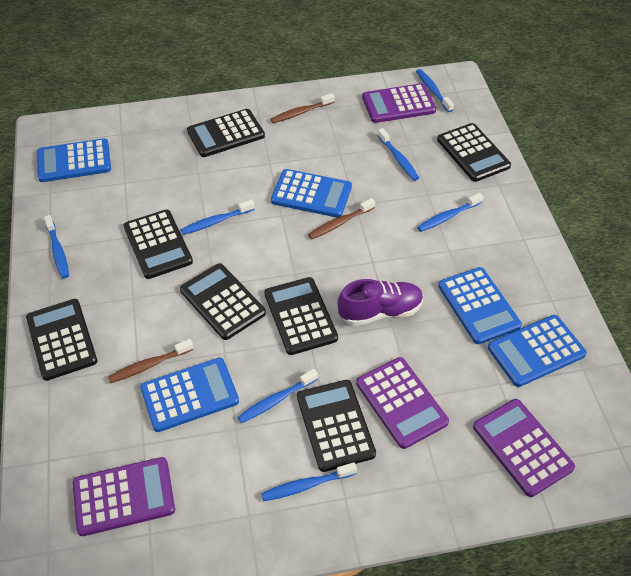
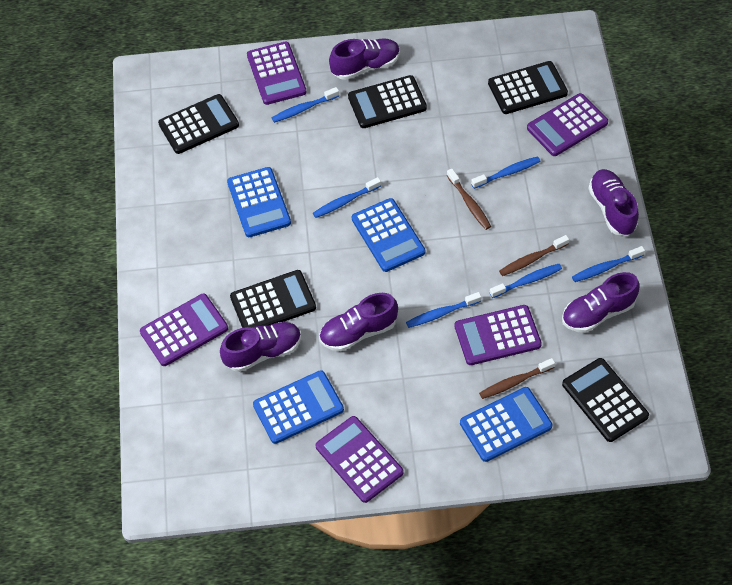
black calculator: 7 -> 5
blue calculator: 5 -> 4
blue toothbrush: 7 -> 6
purple calculator: 4 -> 5
purple shoe: 1 -> 5

